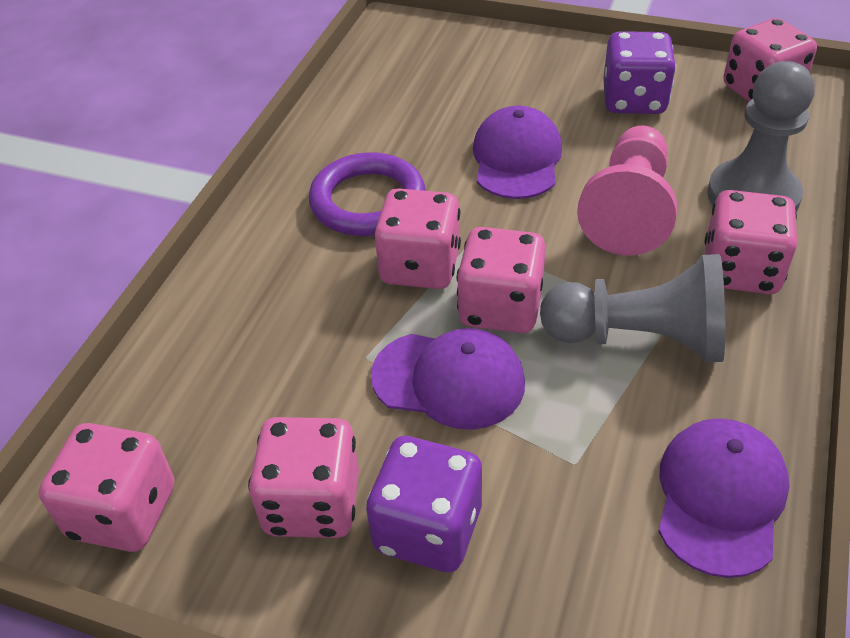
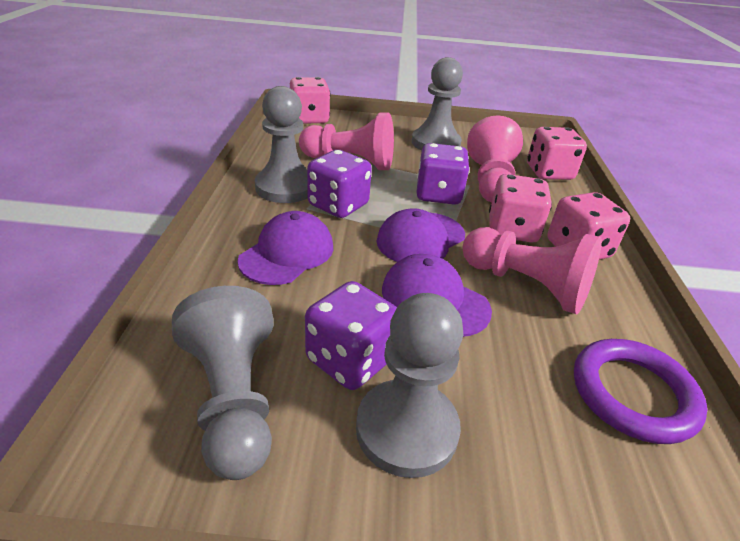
grey pawn: 2 -> 4
pink dice: 6 -> 4
pink pawn: 1 -> 3
purple dice: 2 -> 3

